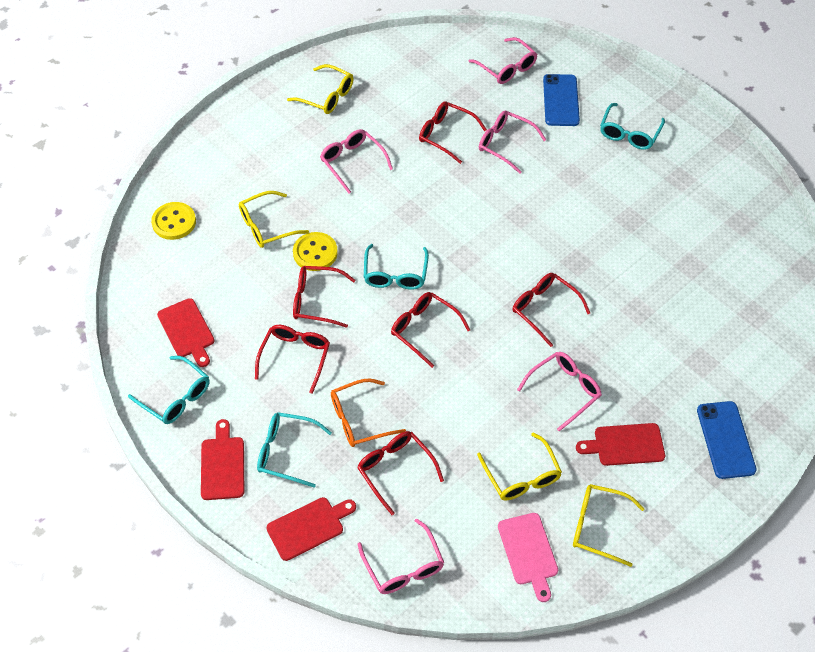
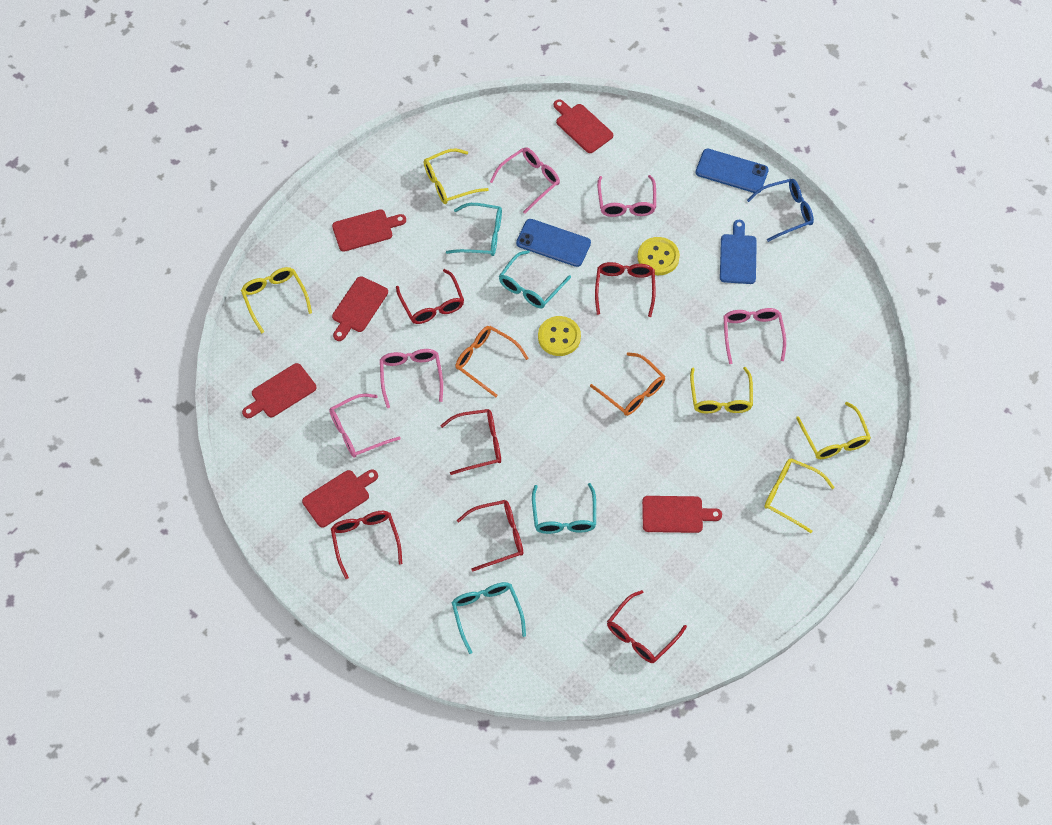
blue cutting board: 0 -> 1
blue glasses: 0 -> 1
orange glasses: 1 -> 2
pink cutting board: 1 -> 0
red cutting board: 4 -> 6
yellow glasses: 4 -> 5

